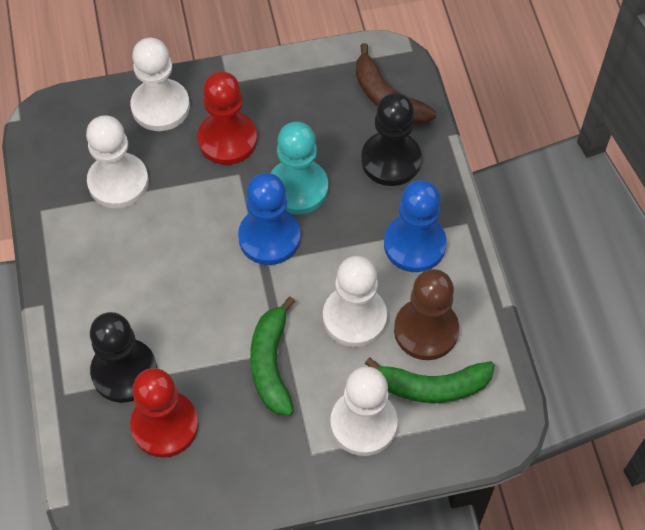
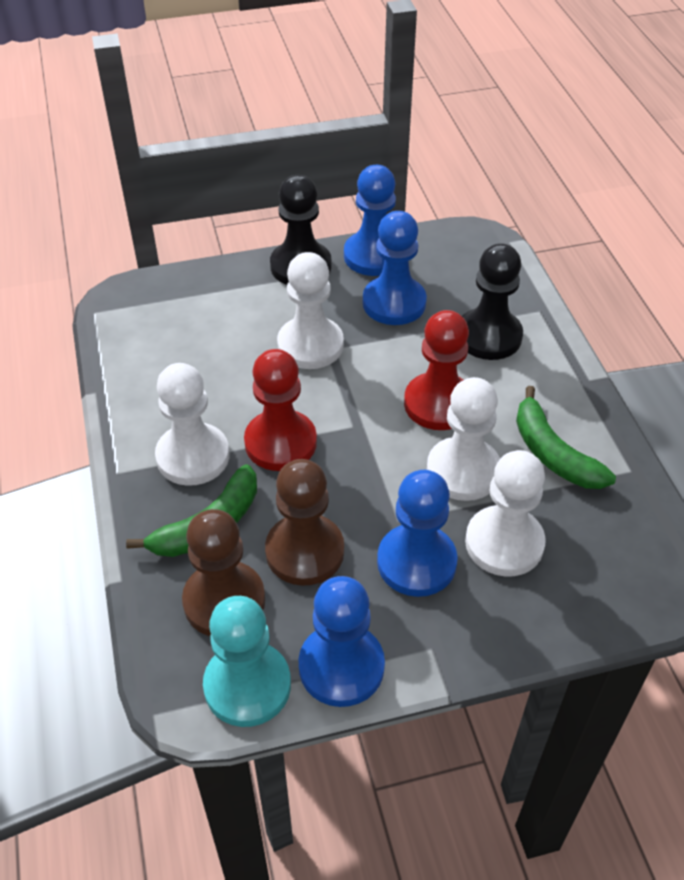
blue pawn: 2 -> 4
brown banana: 1 -> 0
brown pawn: 1 -> 2

